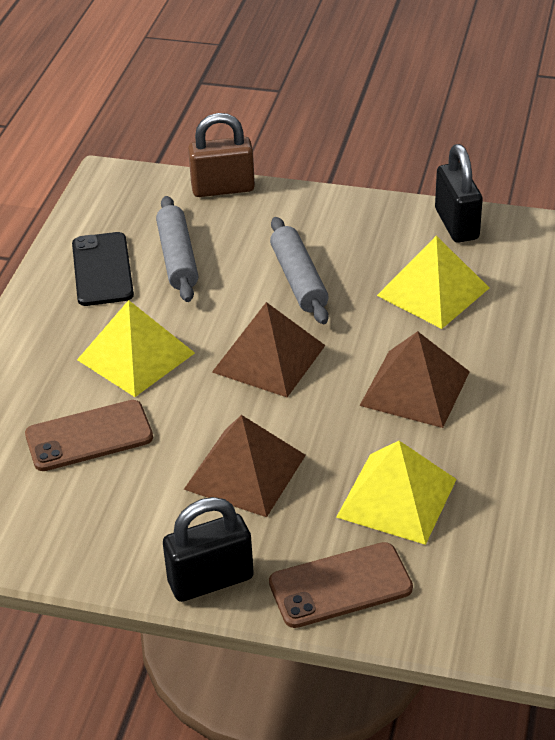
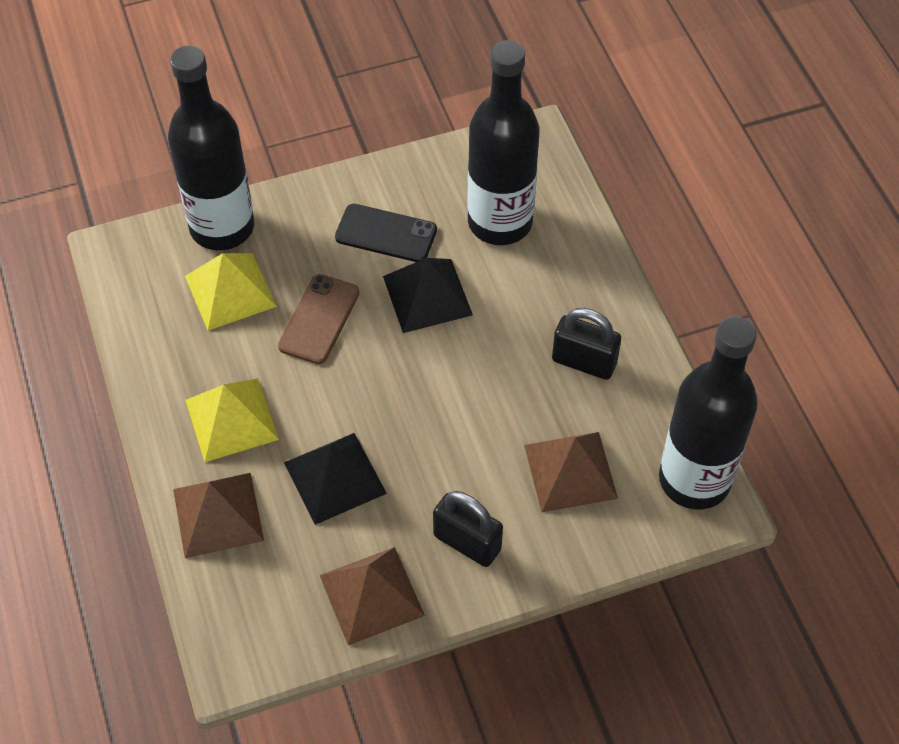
black bottle: 0 -> 3
black pyramid: 0 -> 2
brown padlock: 1 -> 0
brown phone: 2 -> 1
grey rolling pin: 2 -> 0
yellow pyramid: 3 -> 2

